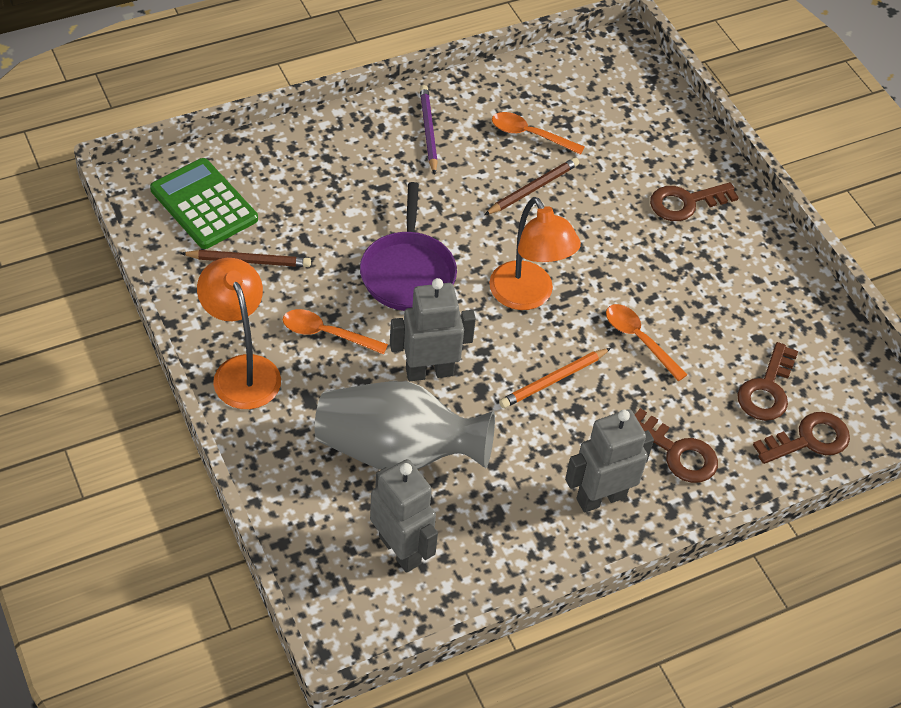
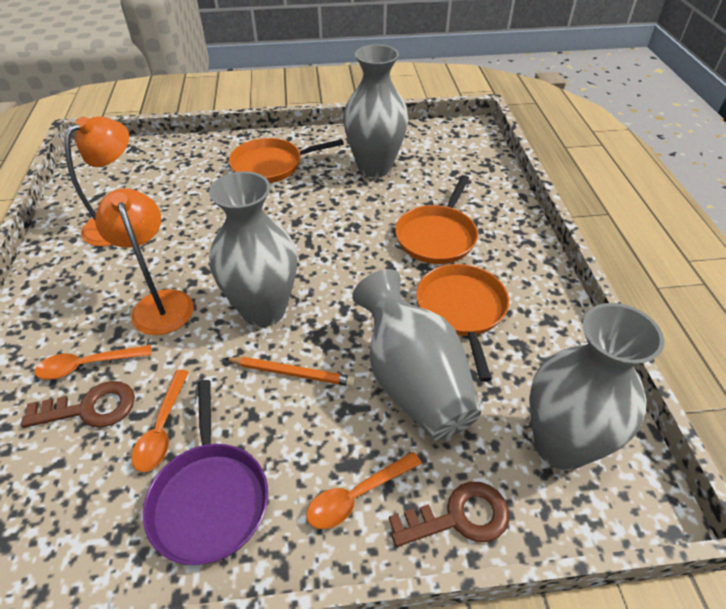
brown key: 4 -> 2
brown pencil: 2 -> 0
green calculator: 1 -> 0
grey robot: 3 -> 0
grey vase: 1 -> 4
orange pan: 0 -> 3
purple pencil: 1 -> 0

